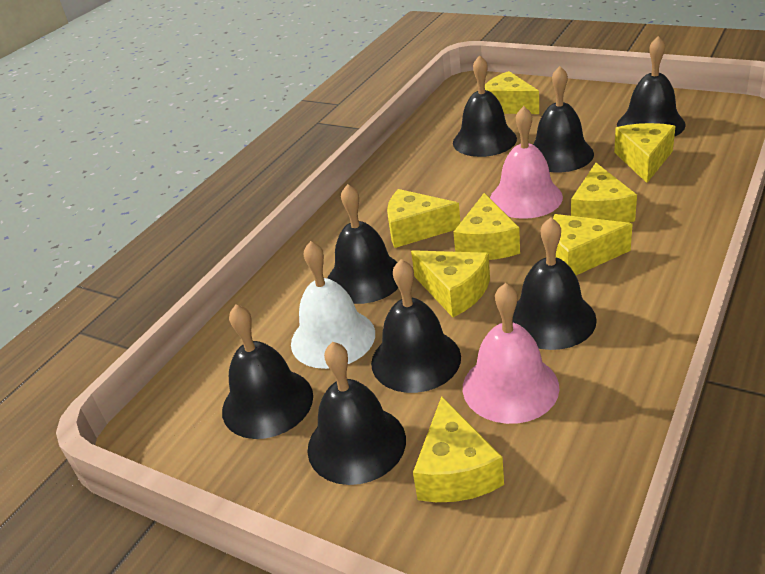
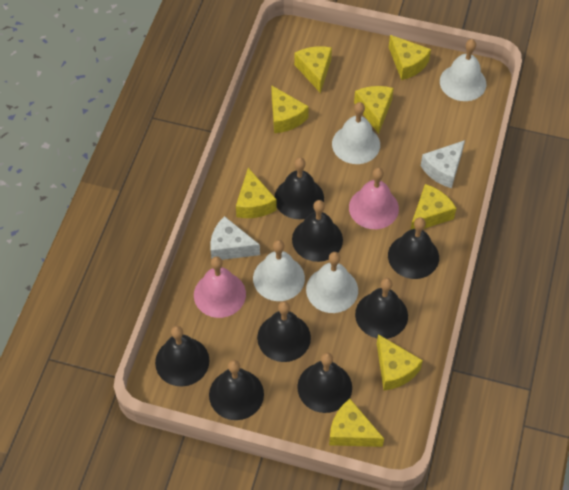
white bell: 1 -> 4
white cheese: 0 -> 2

